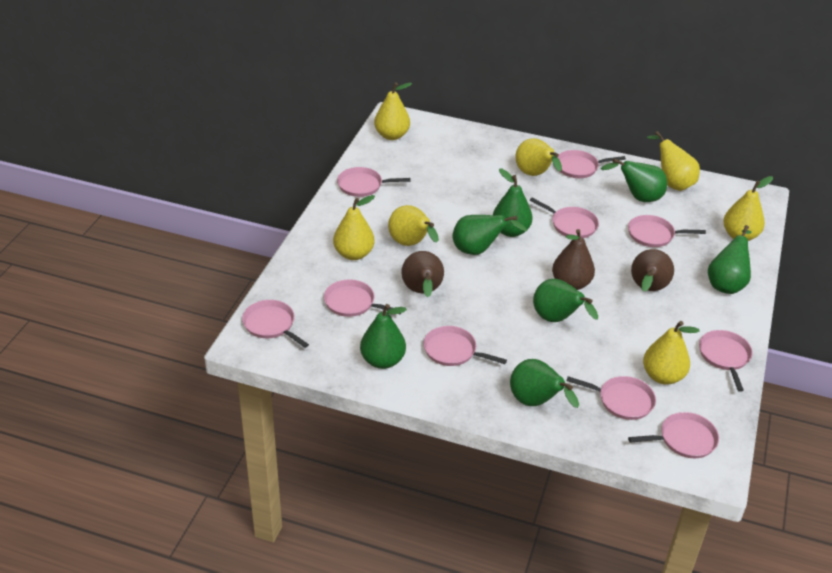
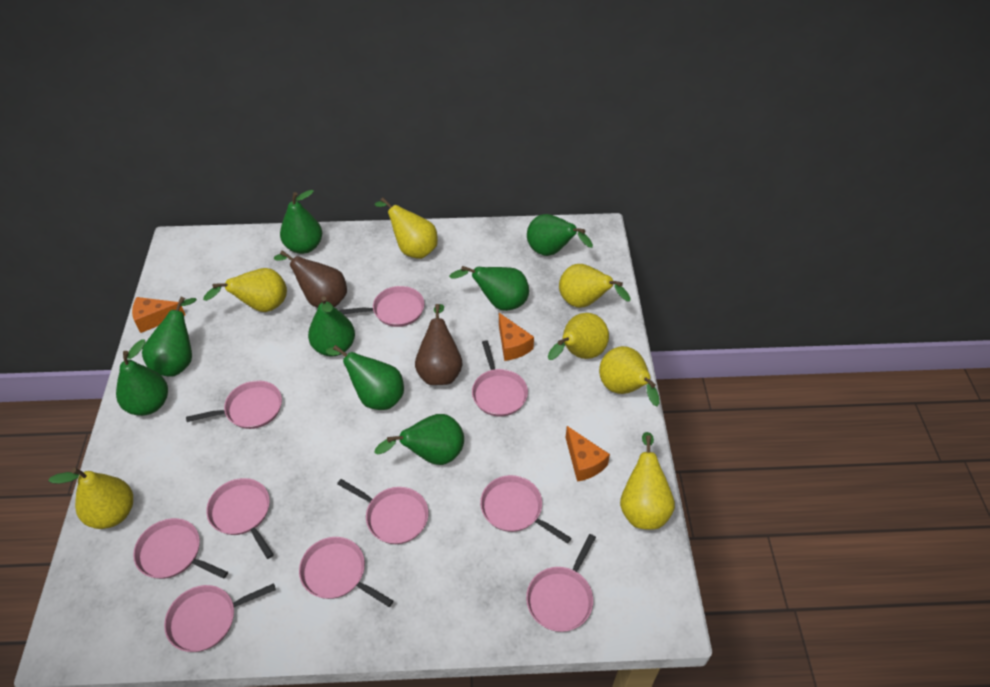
brown pear: 3 -> 2
green pear: 7 -> 8
orange cheese: 0 -> 3

